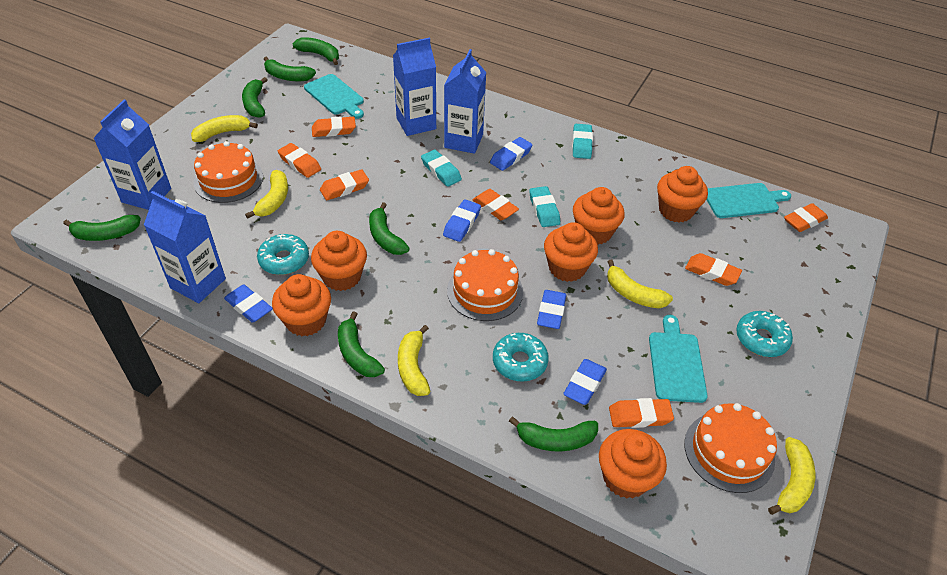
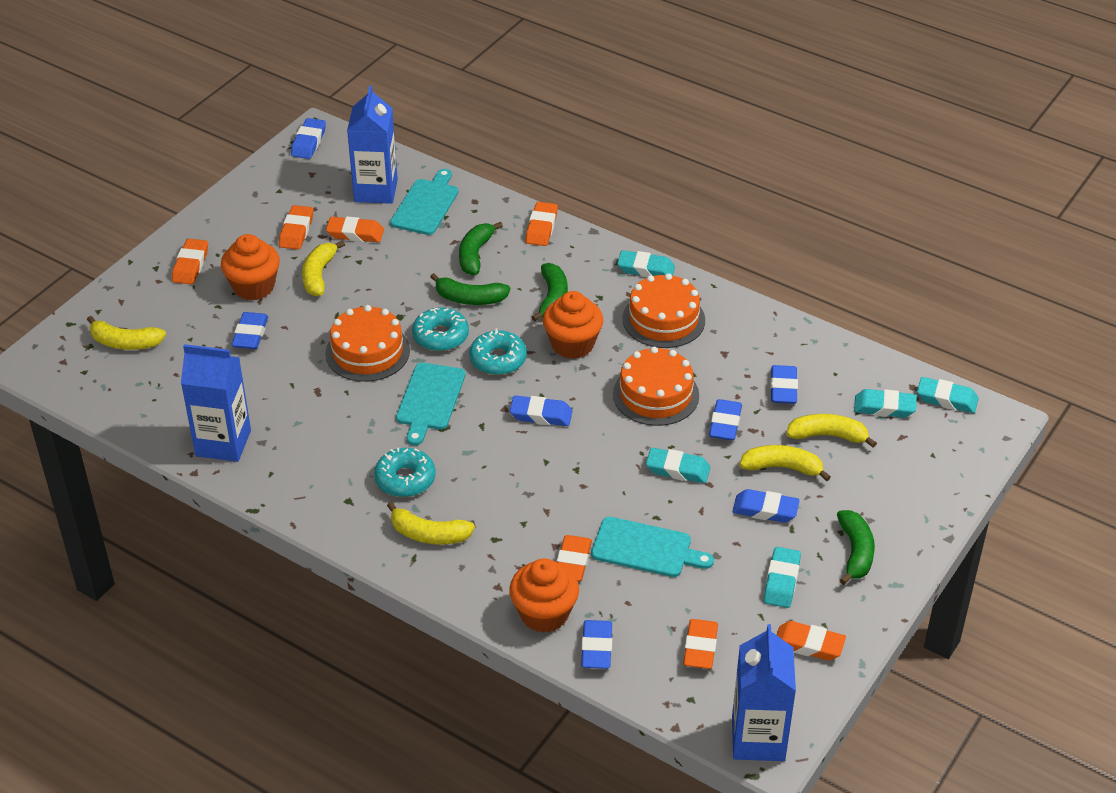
blue carton: 4 -> 3
blue eraser: 5 -> 7
green banana: 7 -> 4
orange cupcake: 6 -> 3
turquoise eraser: 3 -> 5

